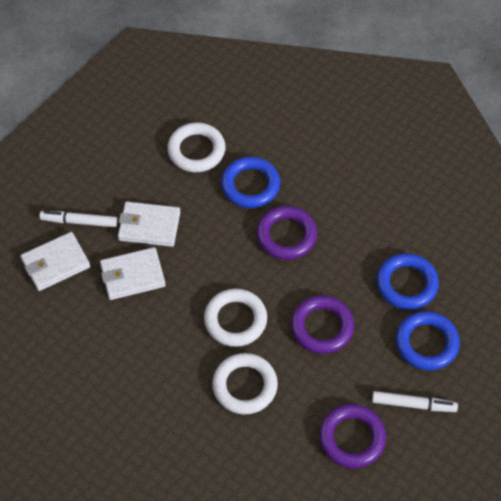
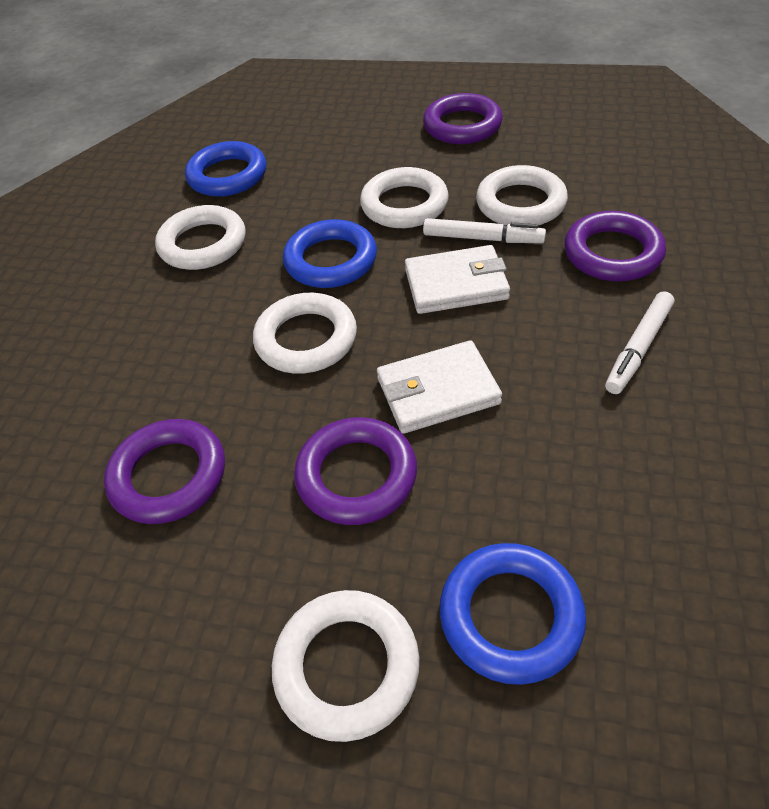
purple ring: 3 -> 4
white ring: 3 -> 5
white wallet: 3 -> 2

